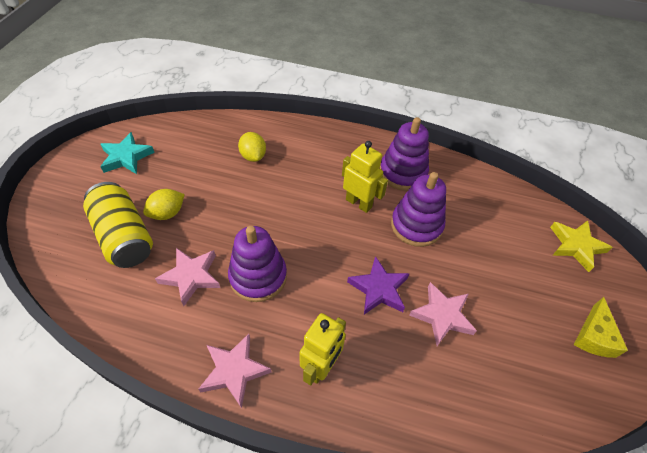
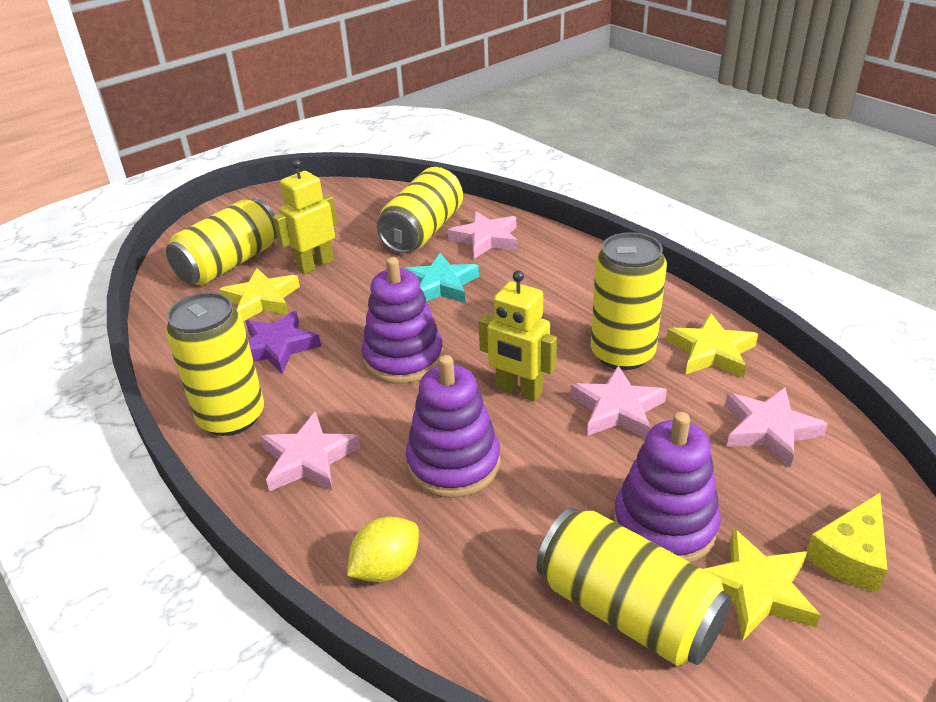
pink star: 3 -> 4
yellow can: 1 -> 5
yellow lemon: 2 -> 1
yellow star: 1 -> 3

